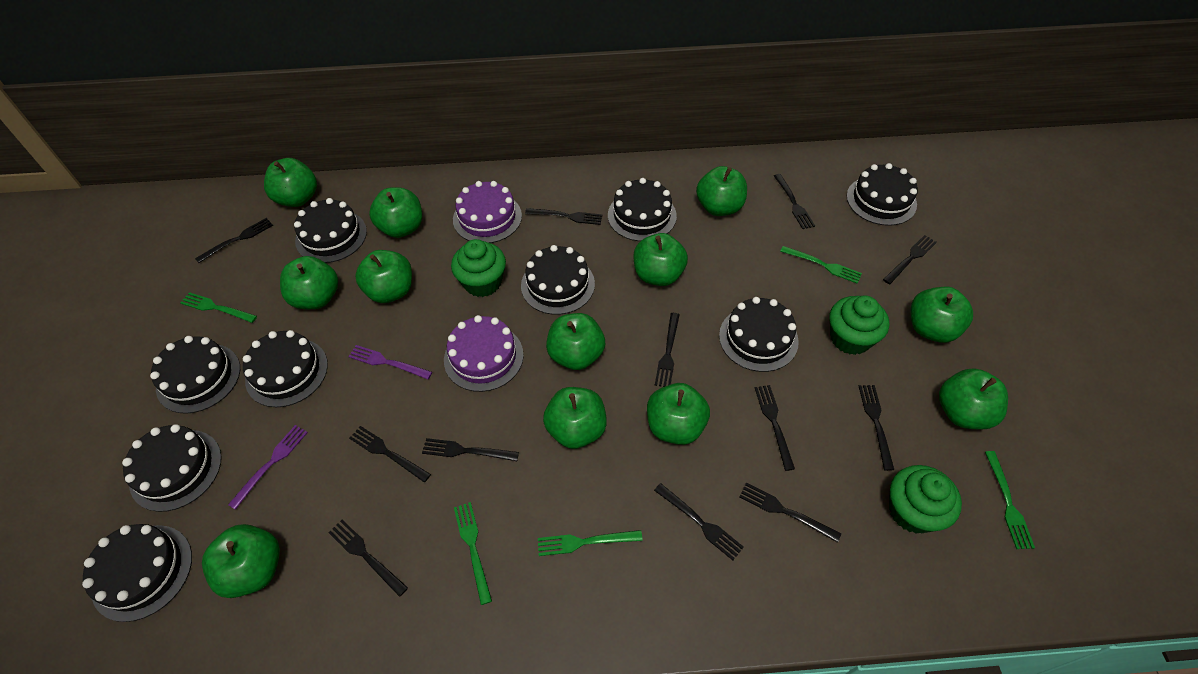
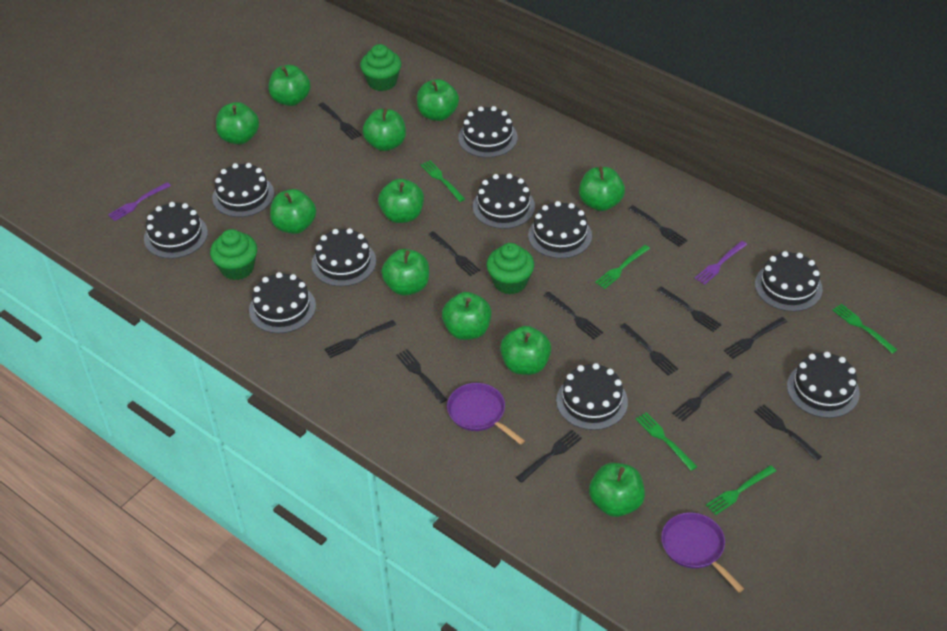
black cake: 9 -> 10
green apple: 12 -> 11
purple cake: 2 -> 0
purple pan: 0 -> 2

